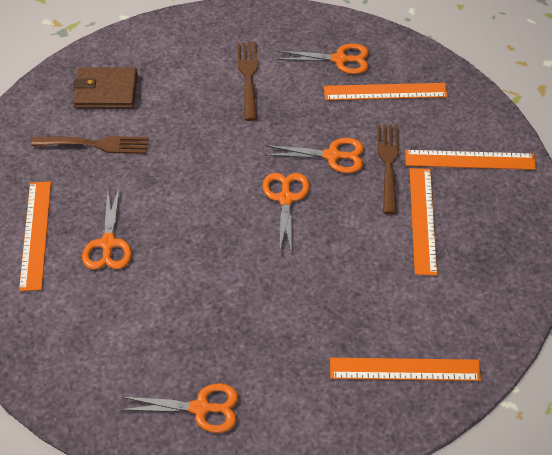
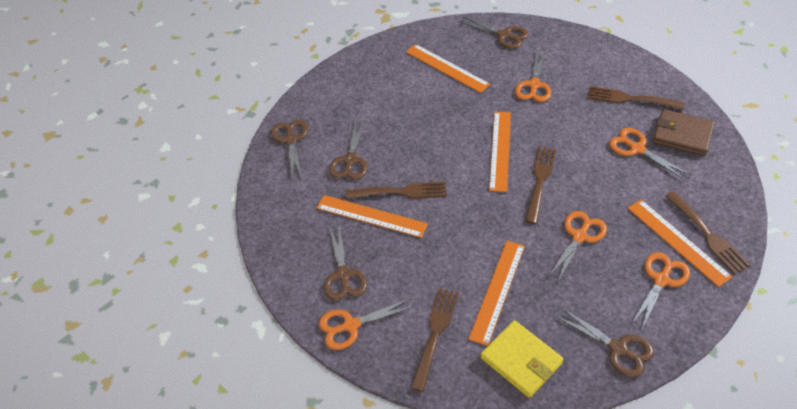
brown fork: 3 -> 5
brown scissors: 0 -> 5
yellow wallet: 0 -> 1

